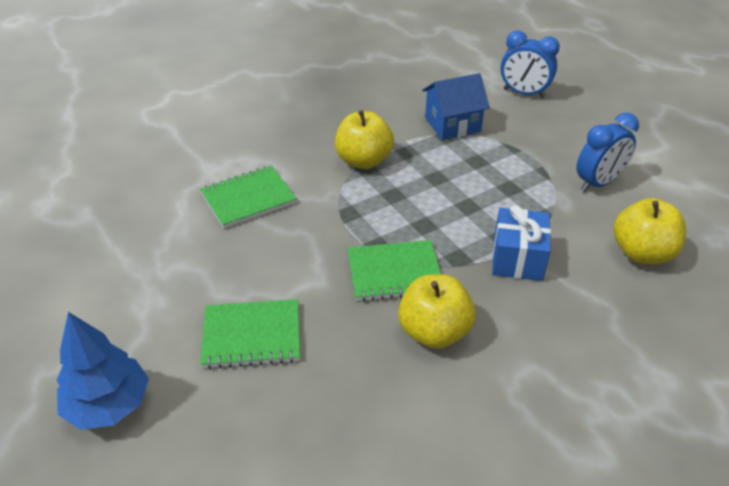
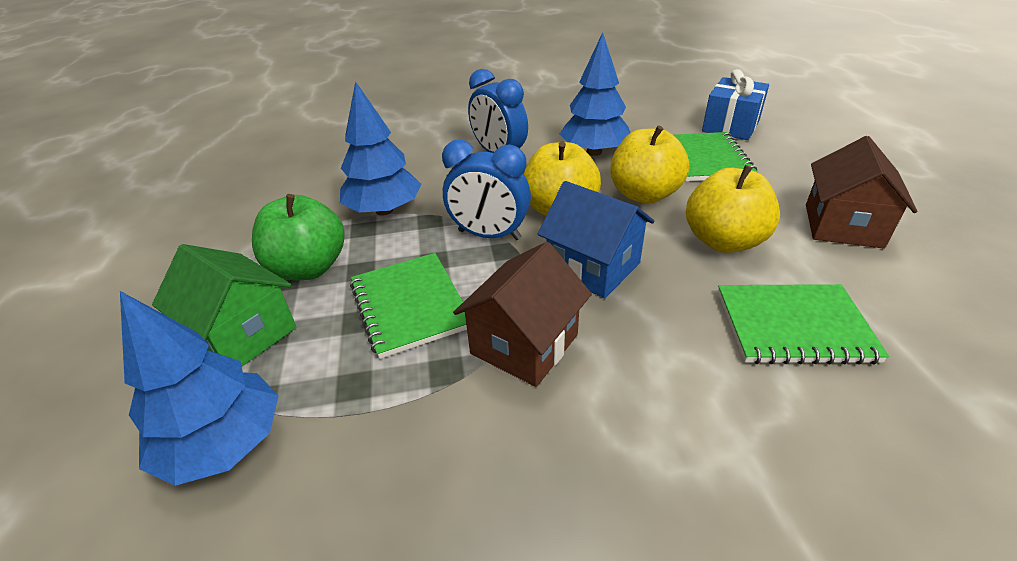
blue tree: 1 -> 3
brown house: 0 -> 2
green apple: 0 -> 1
green house: 0 -> 1

